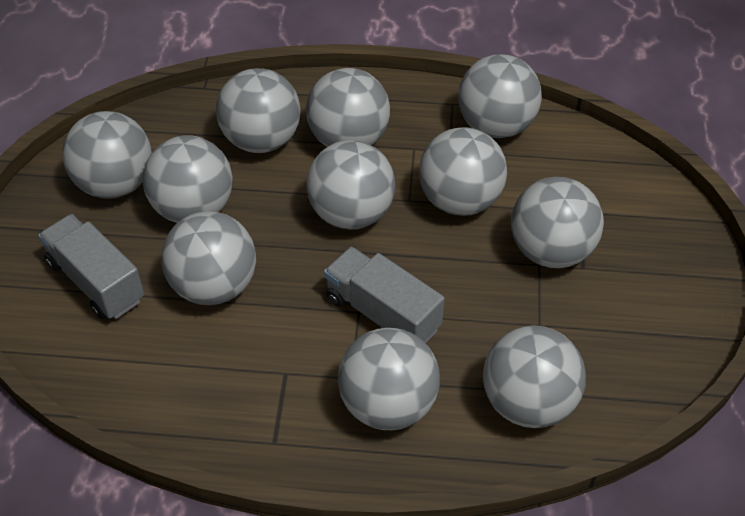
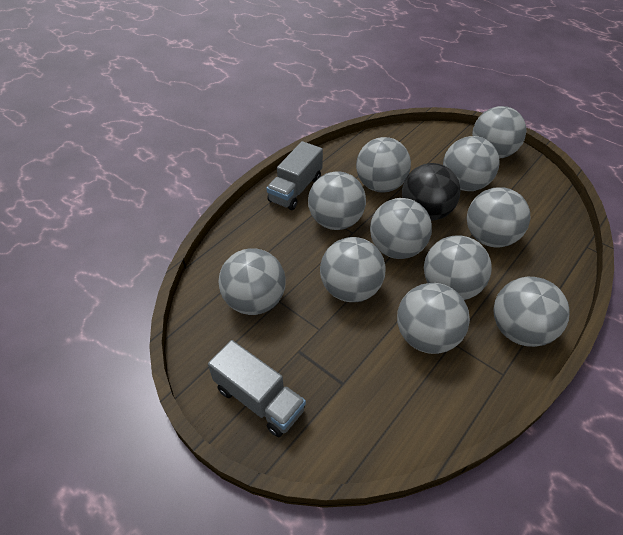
black ball: 0 -> 1

